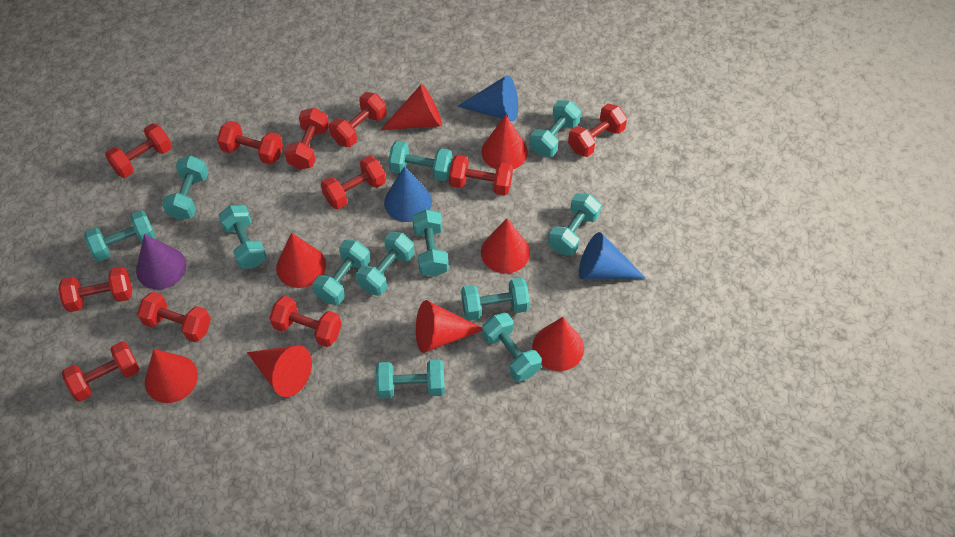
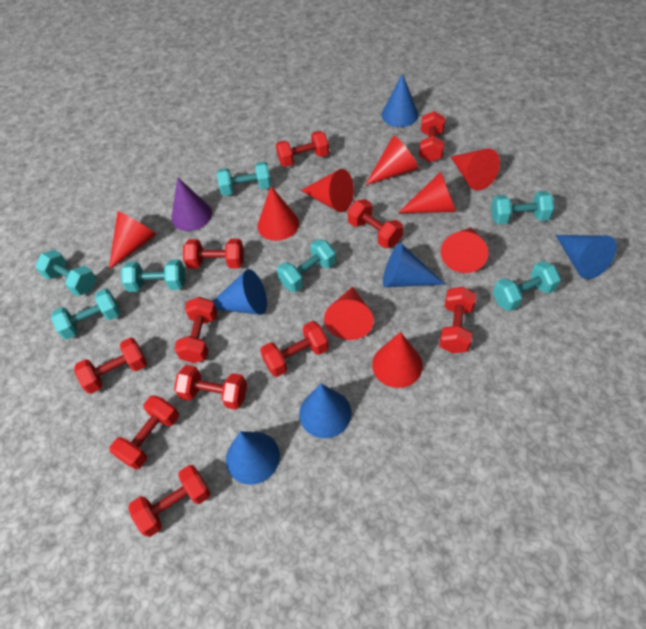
blue cone: 3 -> 6
red cone: 8 -> 9
turquoise dumbbell: 12 -> 7

